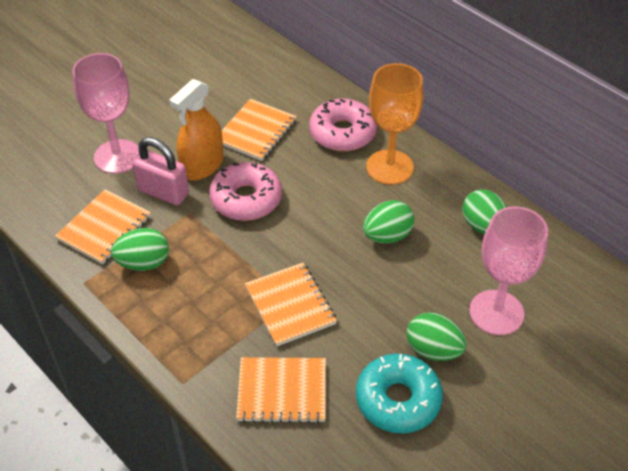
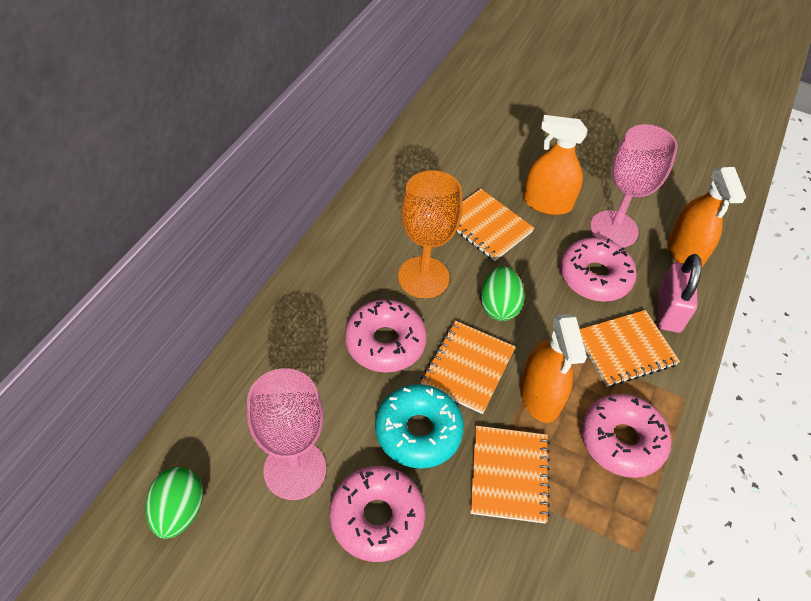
green egg: 4 -> 2
orange spray bottle: 1 -> 3
pink donut: 2 -> 4

